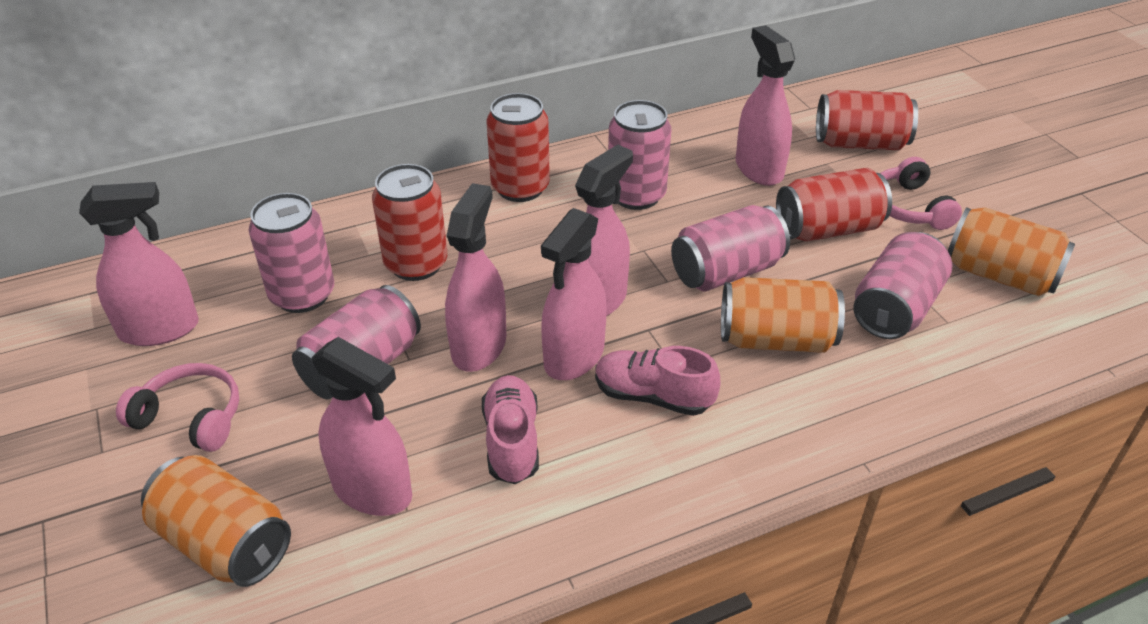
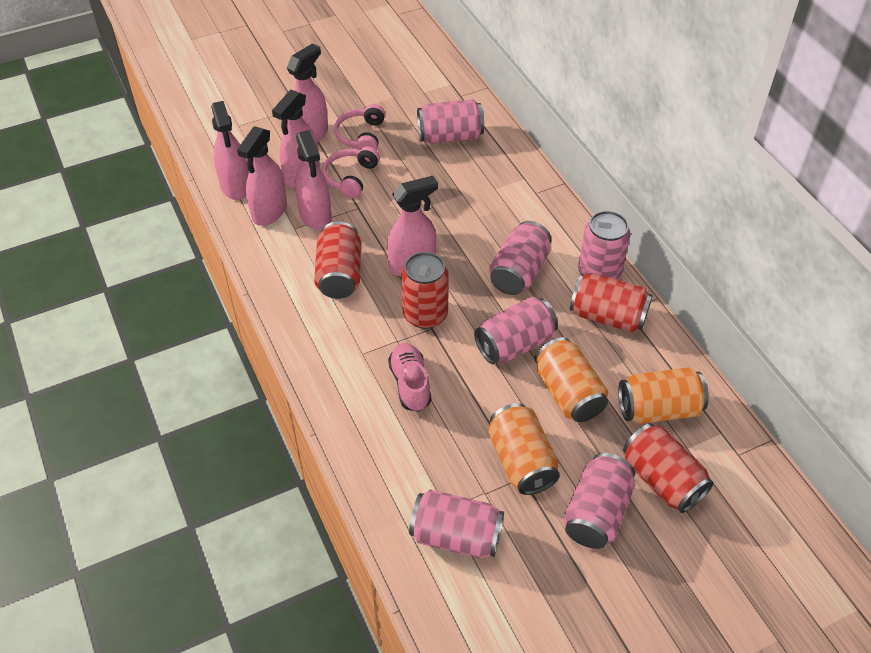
pink can: 5 -> 6
pink shoe: 2 -> 1

